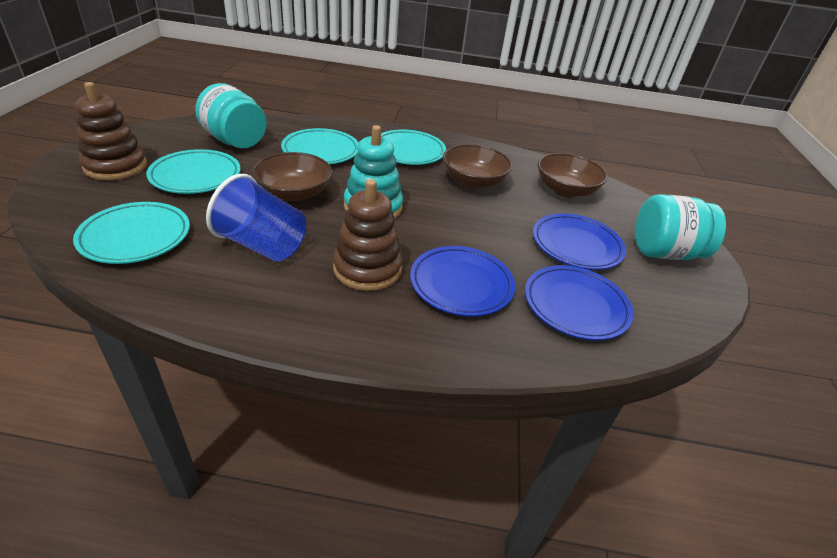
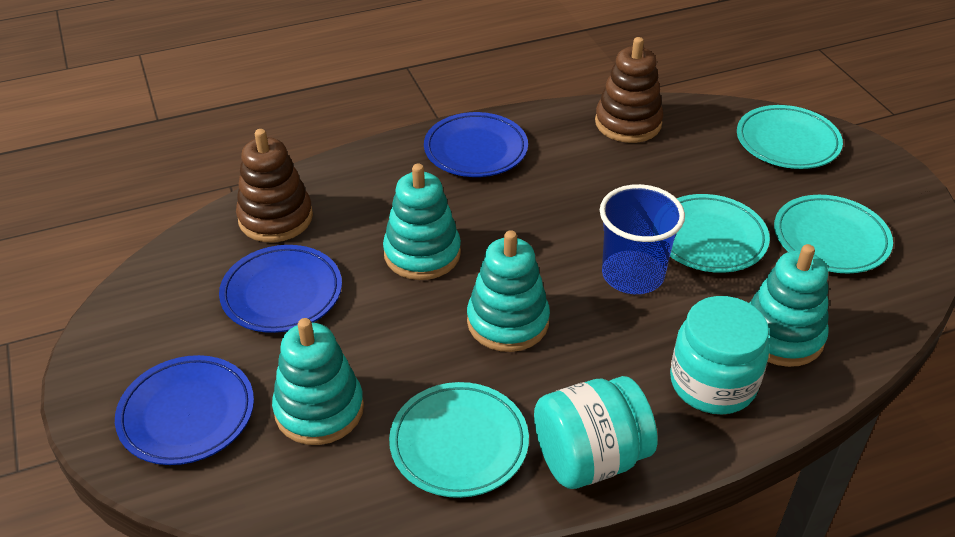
brown bowl: 3 -> 0
turquoise stacking toy: 1 -> 4

